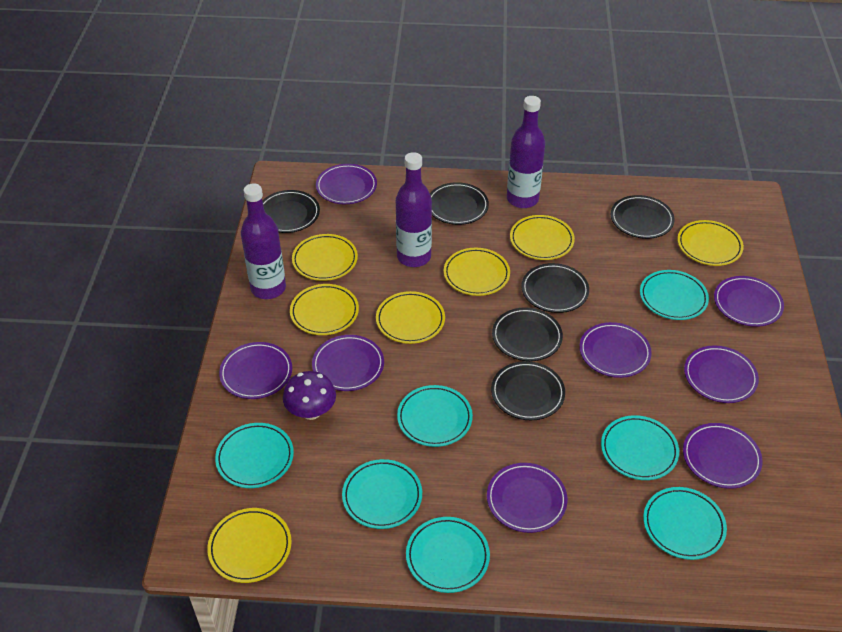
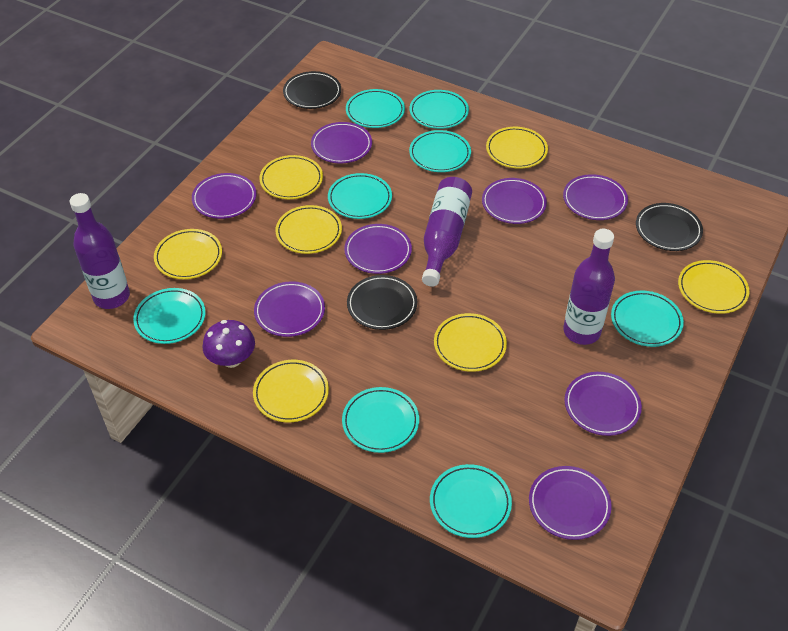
black plate: 6 -> 3
turquoise plate: 7 -> 8

